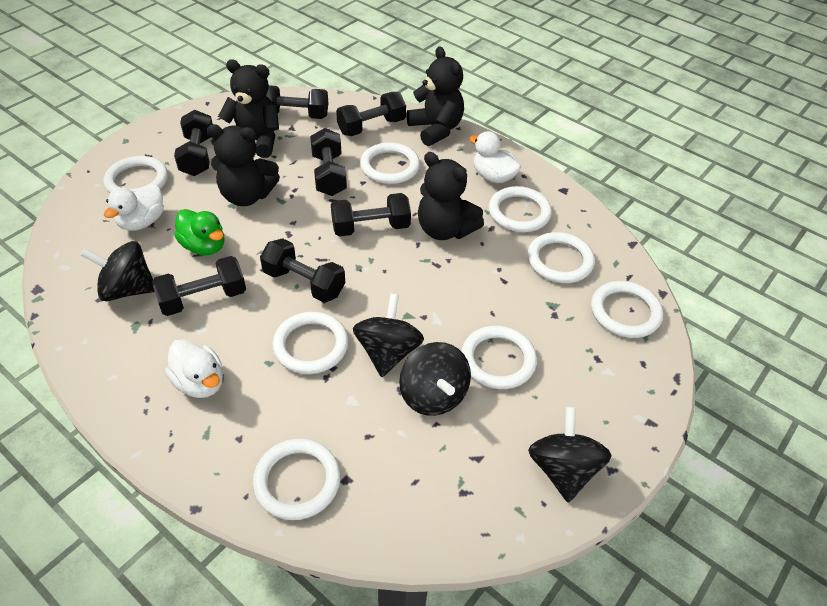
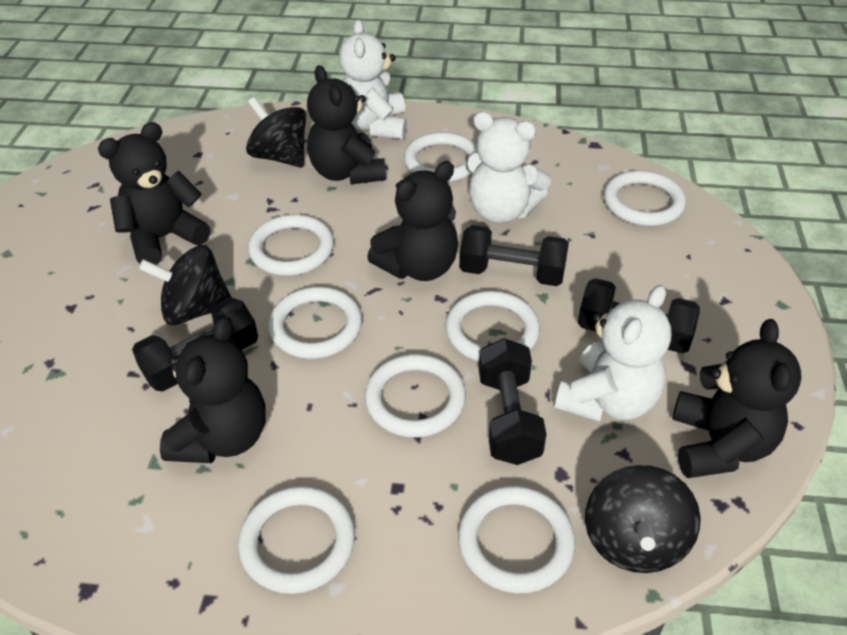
black dumbbell: 7 -> 4
black spinning top: 4 -> 3
black teddy bear: 4 -> 5
green duck: 1 -> 0
white duck: 3 -> 0
white teddy bear: 0 -> 3

